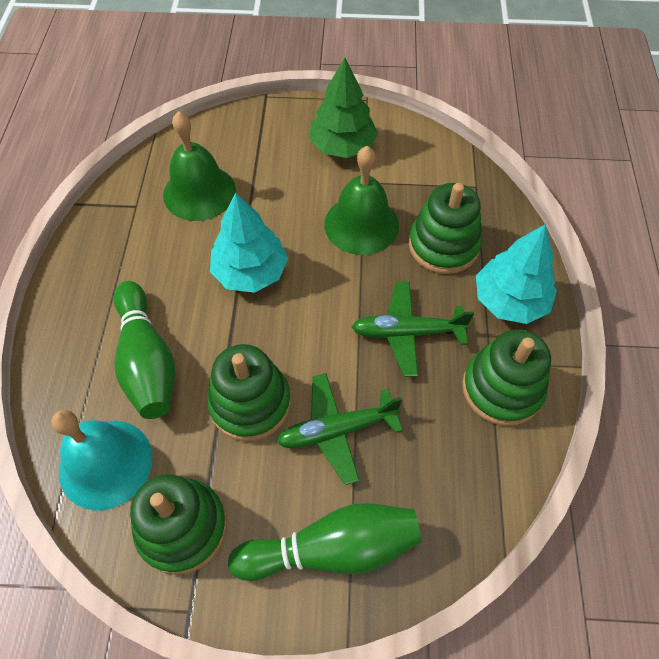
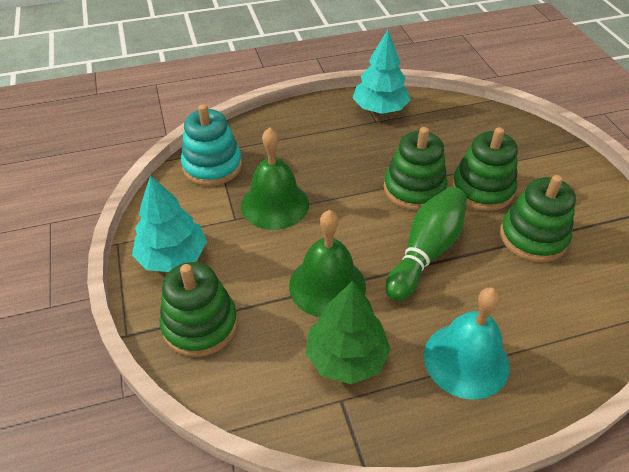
green bowling pin: 2 -> 1
green plane: 2 -> 0
turquoise stacking toy: 0 -> 1

